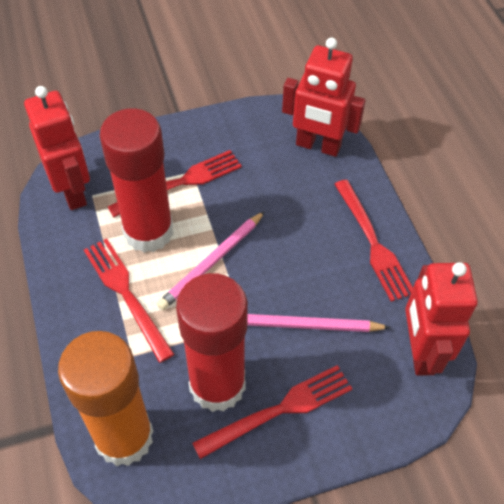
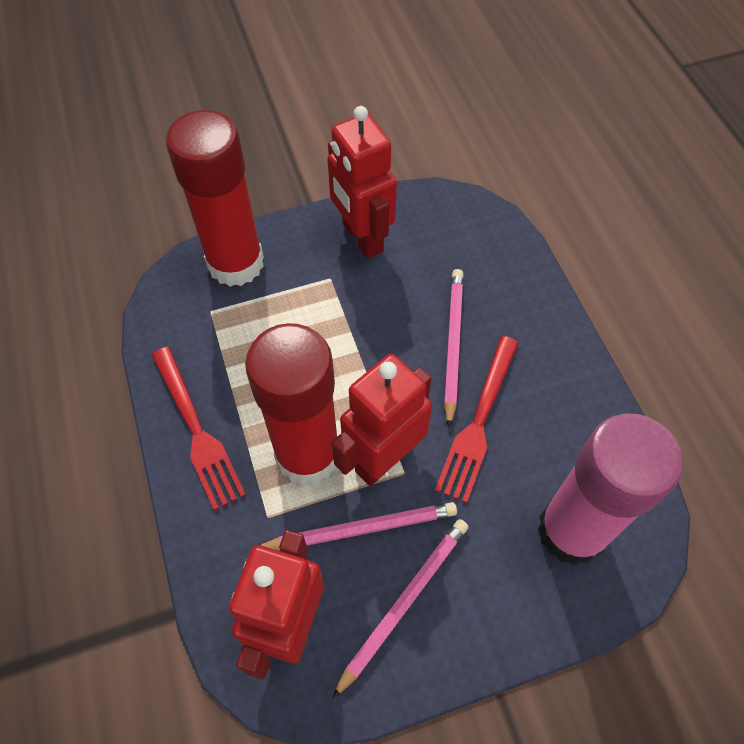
orange glue stick: 1 -> 0
pink glue stick: 0 -> 1
pink pencil: 2 -> 3
red fork: 4 -> 2

